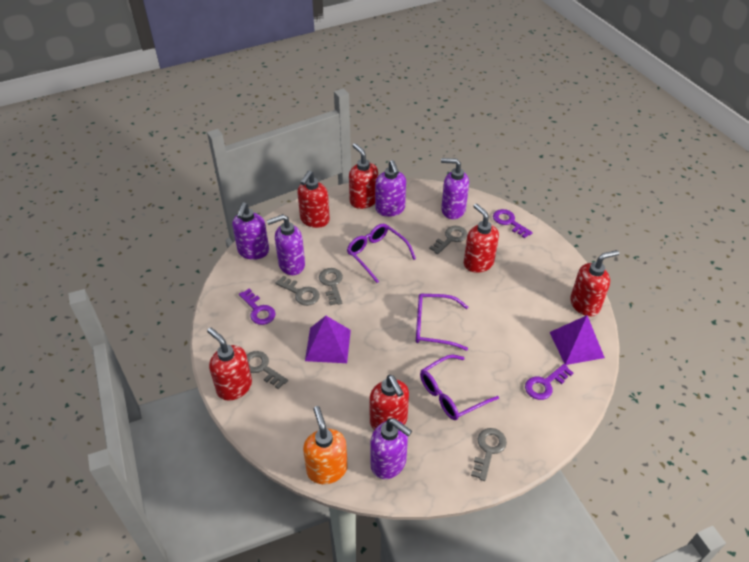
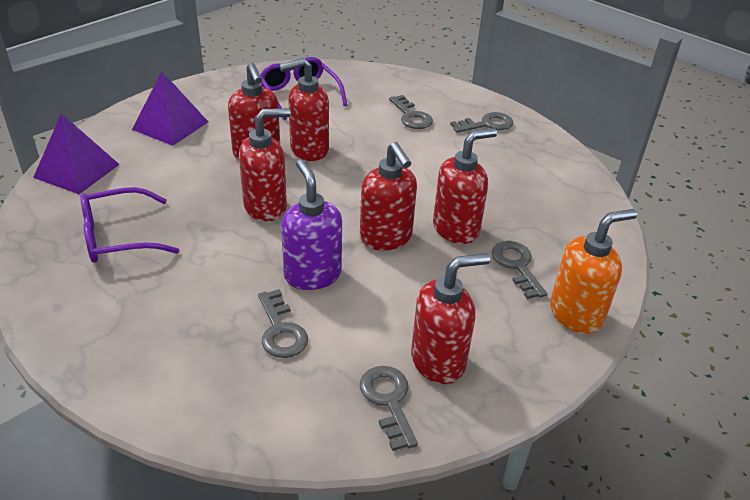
purple glasses: 3 -> 2
purple key: 3 -> 0
purple soap dispenser: 5 -> 1

